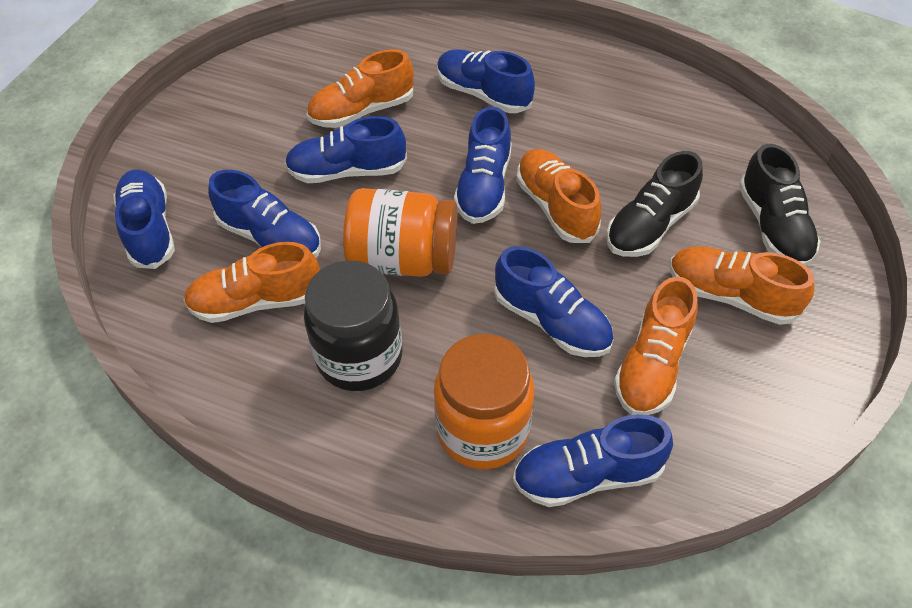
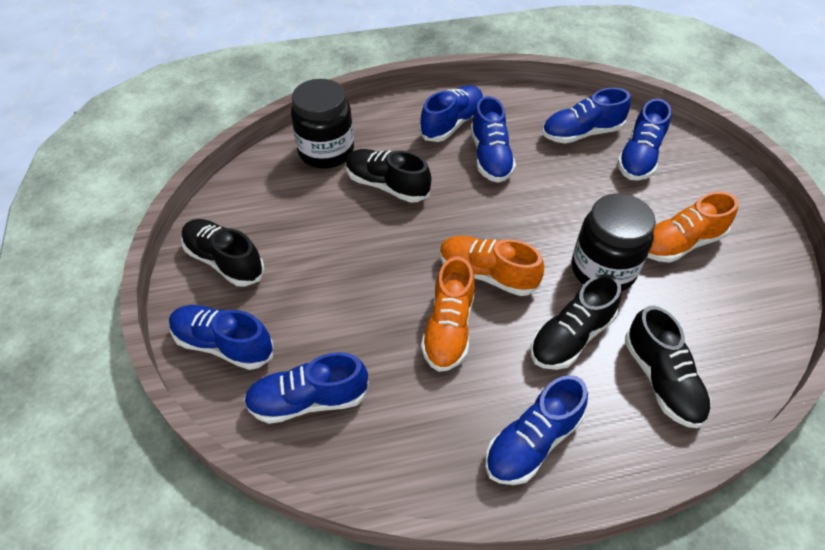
black jar: 1 -> 2
black shoe: 2 -> 4
orange jar: 2 -> 0
orange shoe: 5 -> 3

